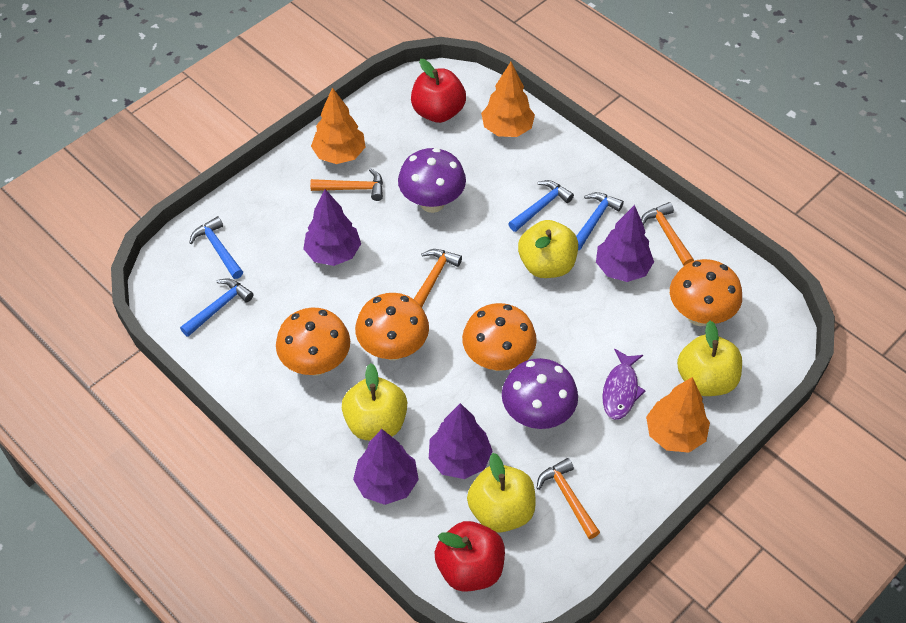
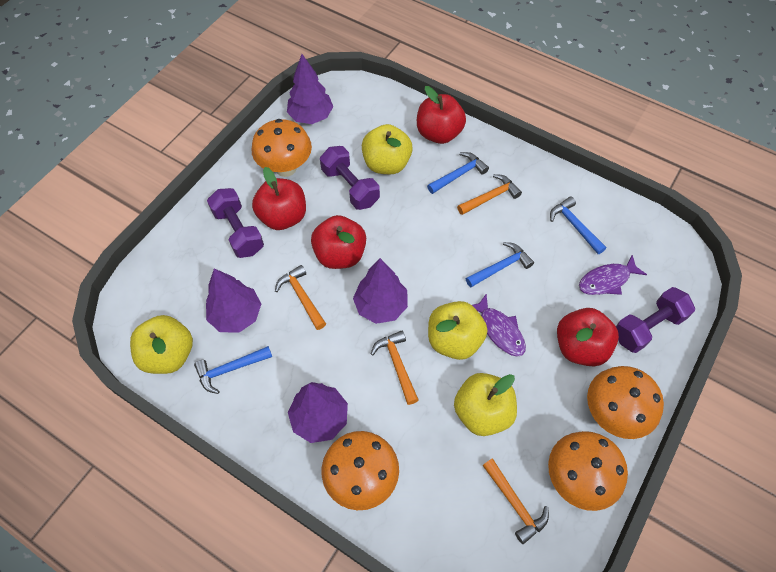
orange tree: 3 -> 0
purple dumbbell: 0 -> 3
purple fish: 1 -> 2
purple mushroom: 2 -> 0
red apple: 2 -> 4

